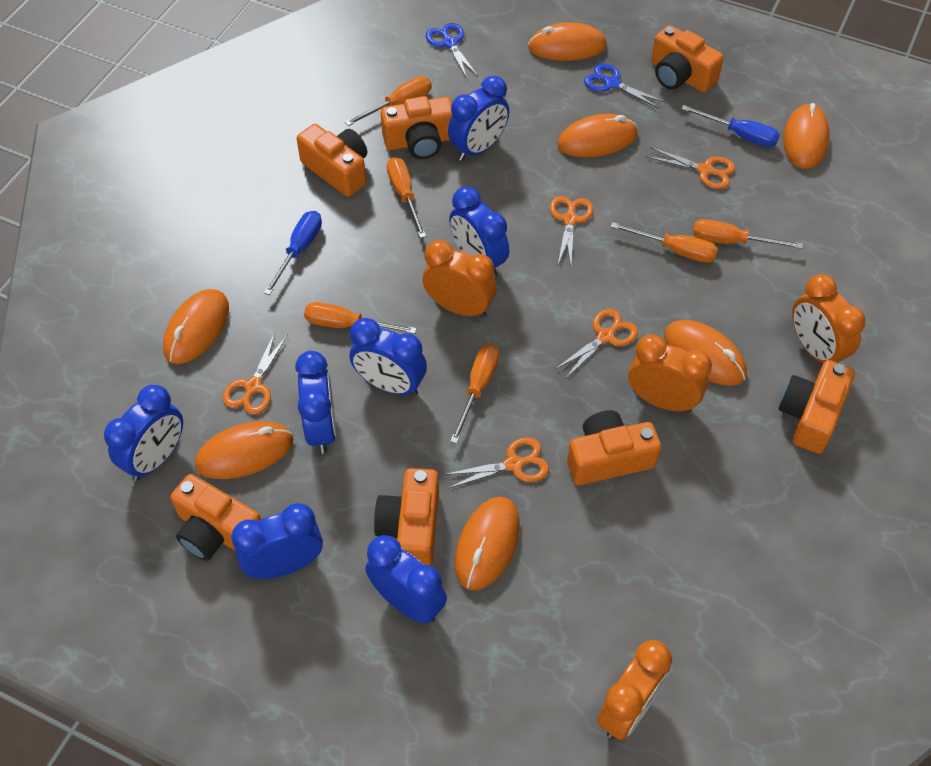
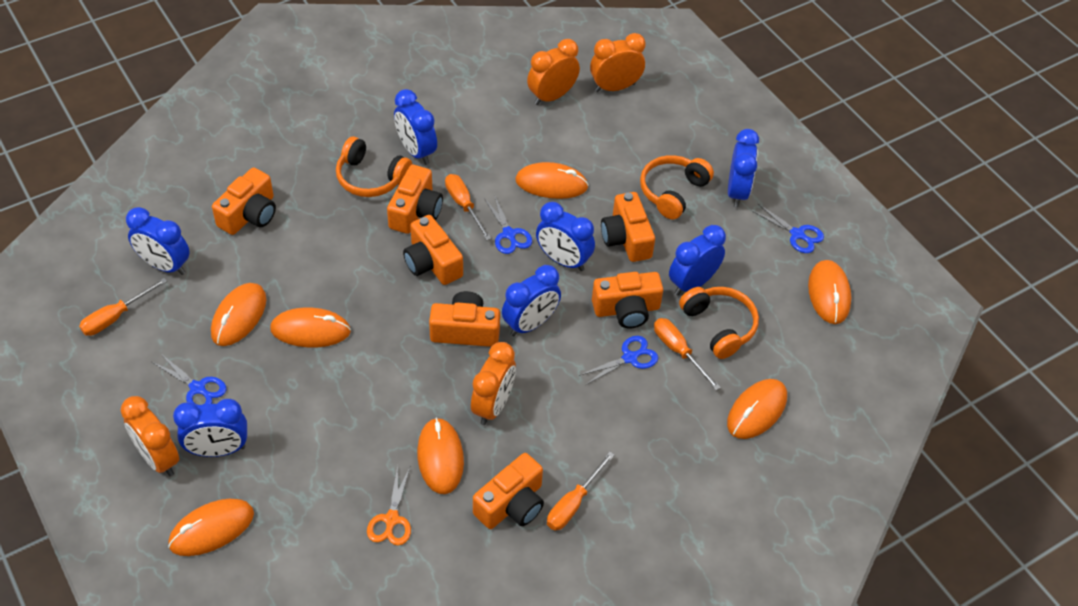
blue scissors: 2 -> 4
blue screwdriver: 2 -> 0
orange headphones: 0 -> 3
orange scissors: 5 -> 1
orange screwdriver: 6 -> 4

